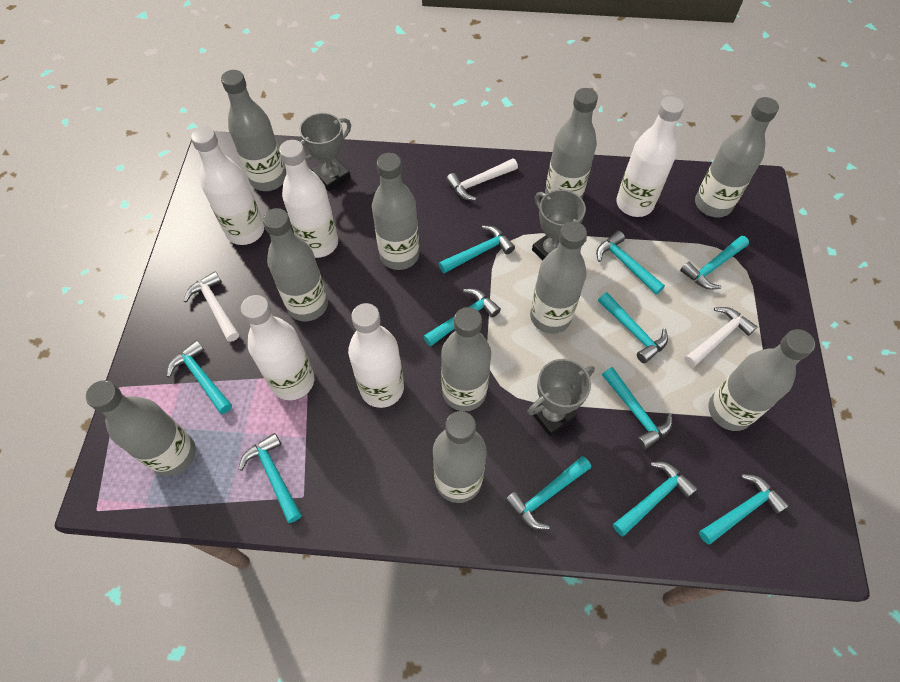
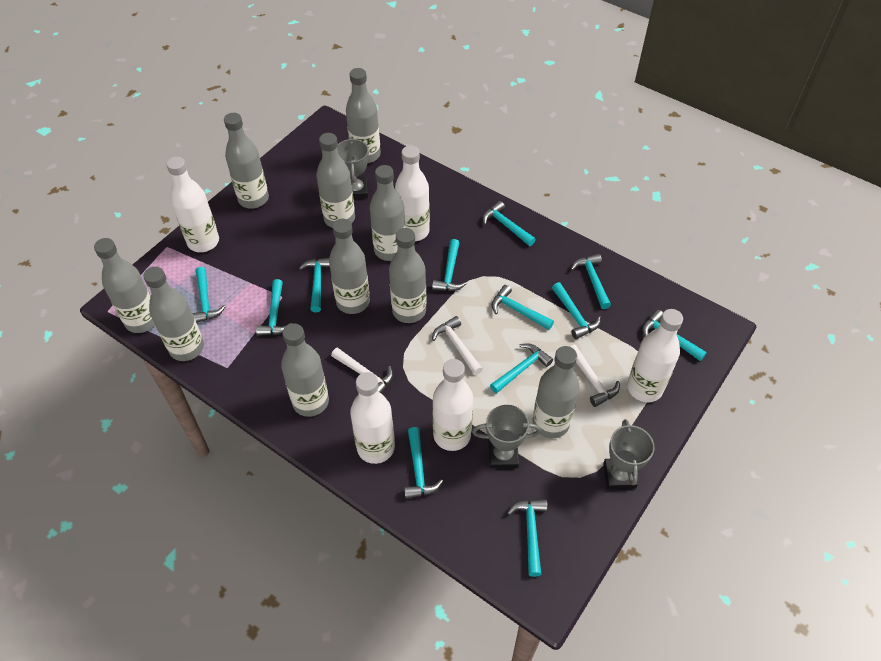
turquoise hammer: 11 -> 12

